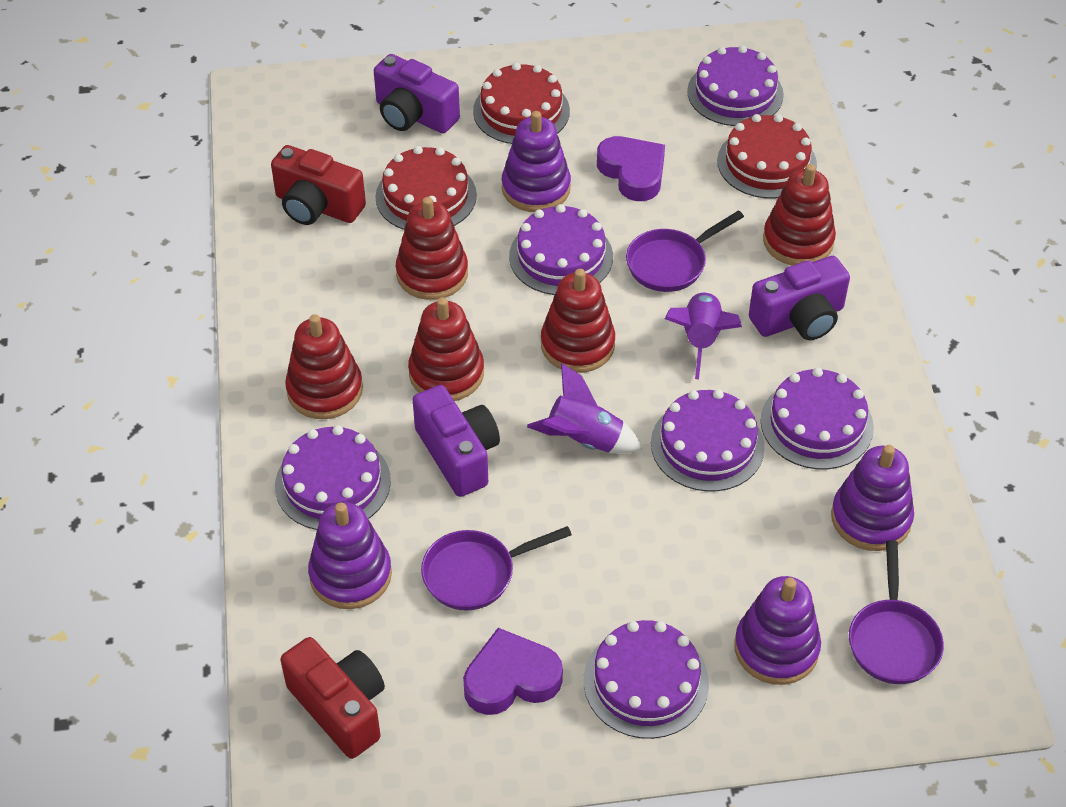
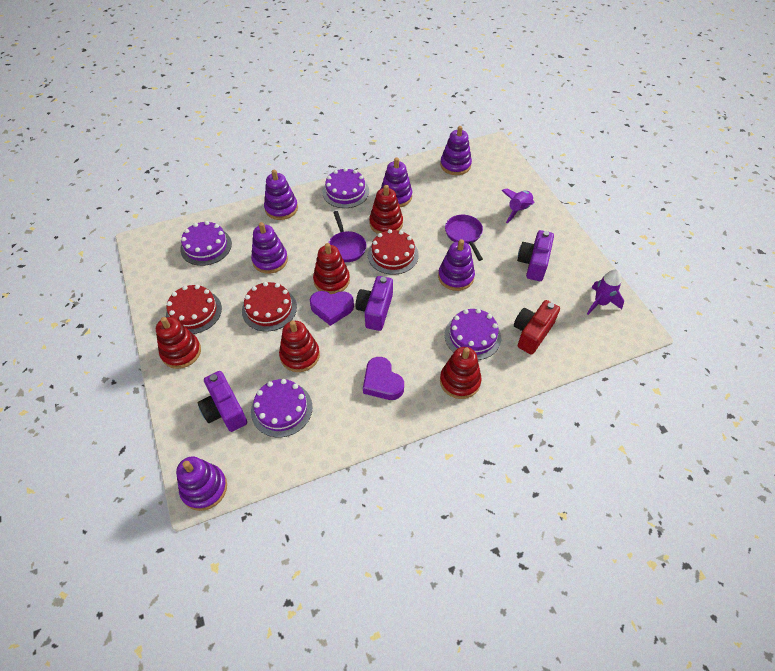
purple cake: 6 -> 4
purple pan: 3 -> 2
purple stacking toy: 4 -> 6
red camera: 2 -> 1

